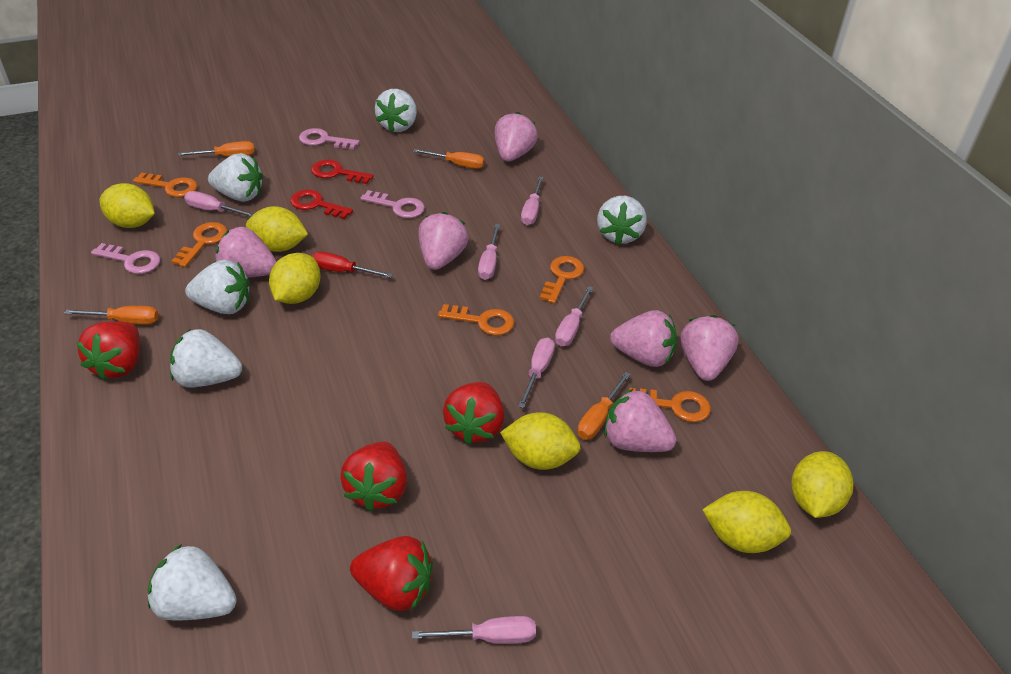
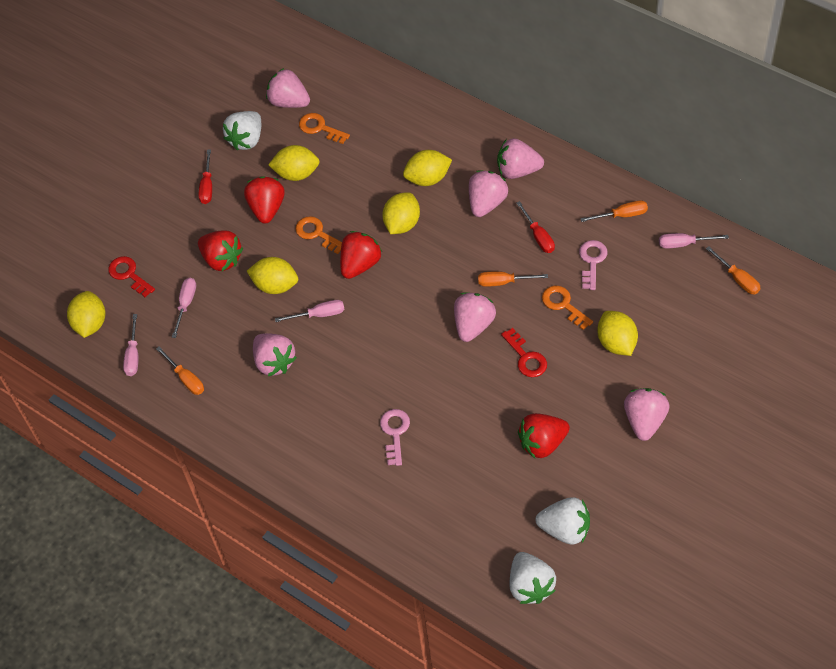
orange key: 5 -> 3
pink key: 3 -> 2
pink screwdriver: 6 -> 4
red screwdriver: 1 -> 2
white strawberry: 6 -> 3

